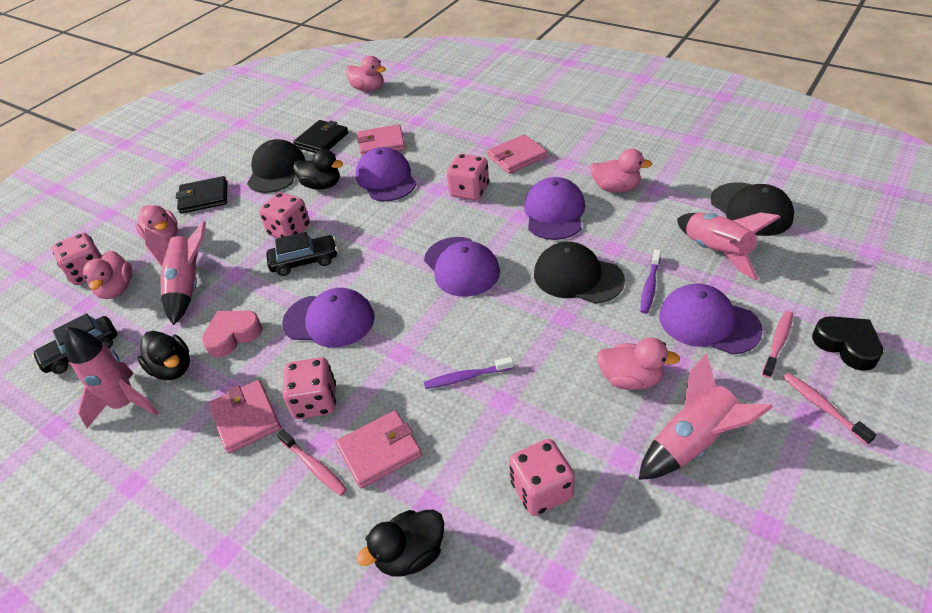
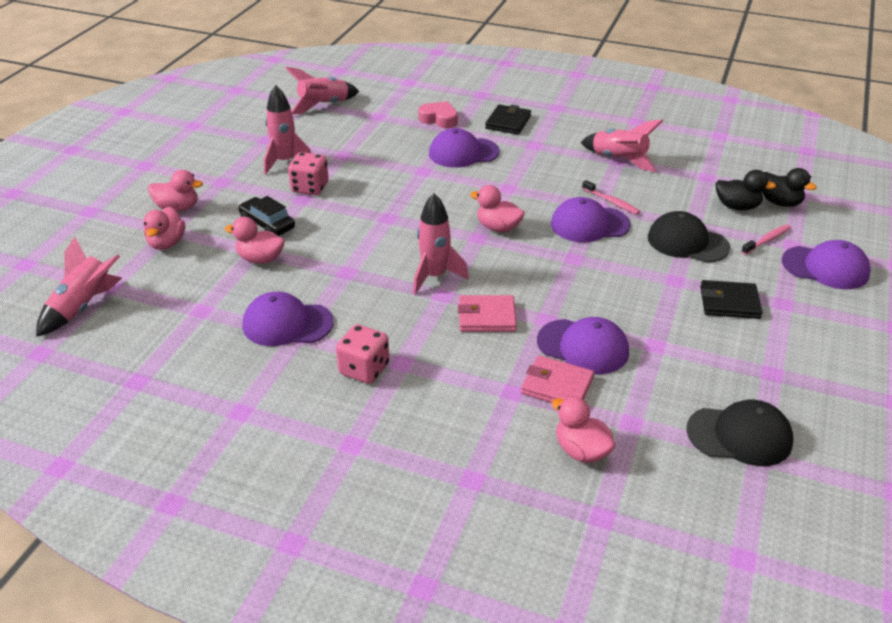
black cap: 3 -> 2
black car: 2 -> 1
black duck: 3 -> 2
black heart: 1 -> 0
pink dice: 5 -> 2
pink rocket: 4 -> 5
pink toothbrush: 3 -> 2
pink wallet: 4 -> 2
purple toothbrush: 2 -> 0

